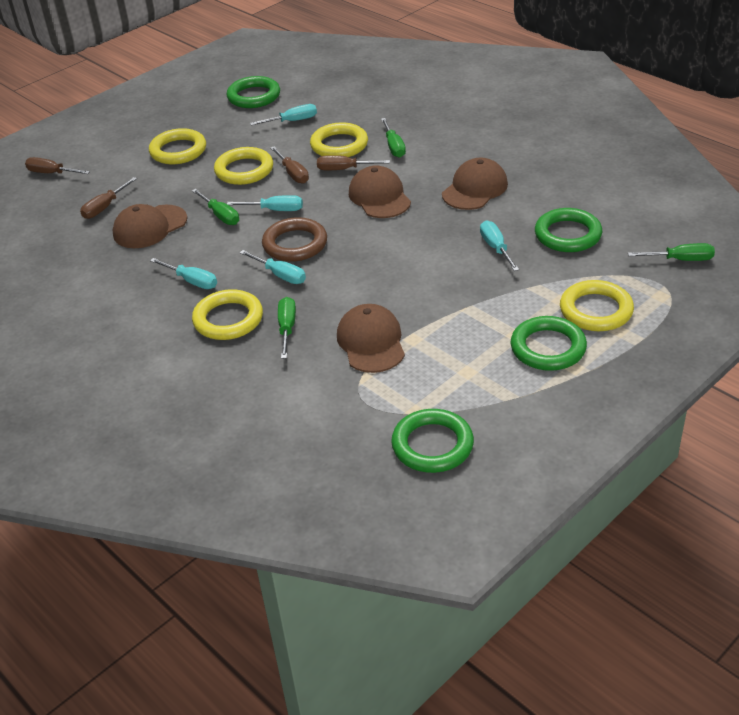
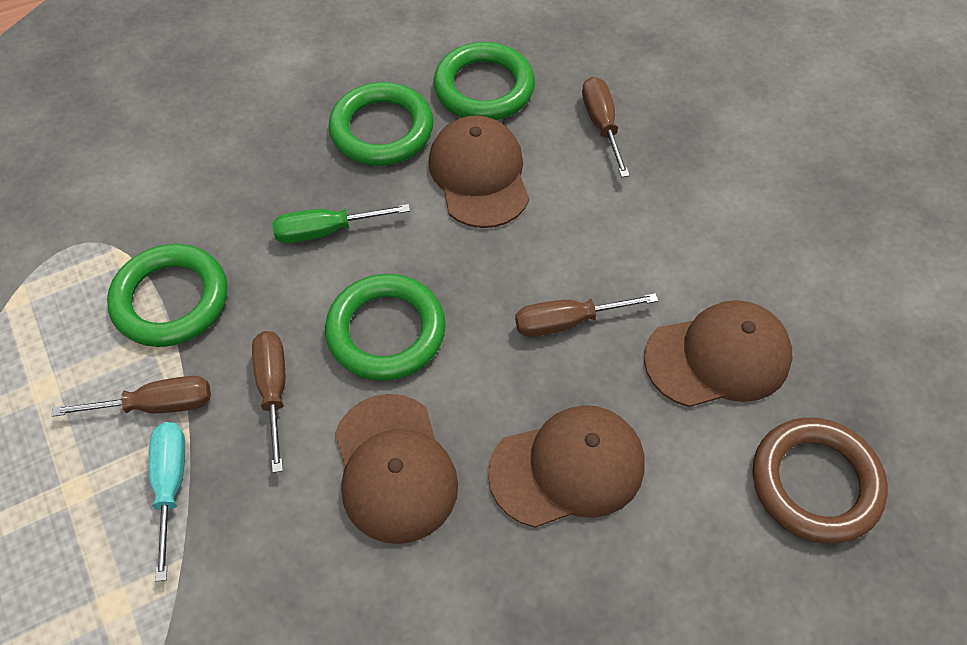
green screwdriver: 4 -> 1
turquoise screwdriver: 5 -> 1
yellow ring: 5 -> 0

